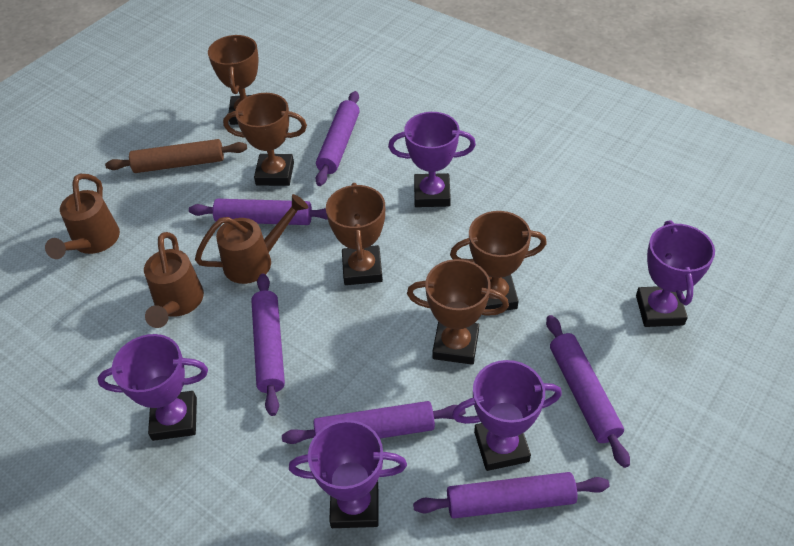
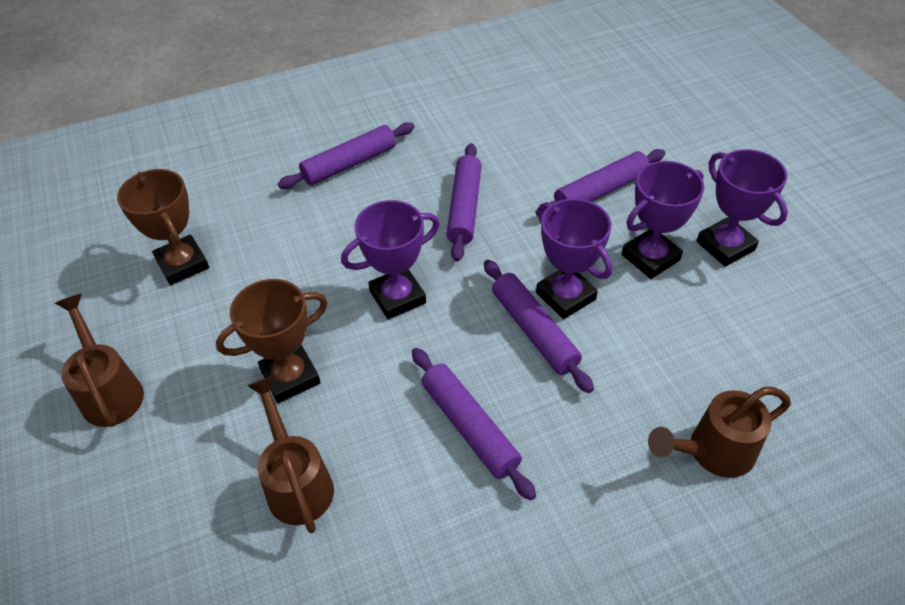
brown rolling pin: 1 -> 0
brown trophy: 5 -> 2
purple rolling pin: 6 -> 5
purple trophy: 5 -> 4

